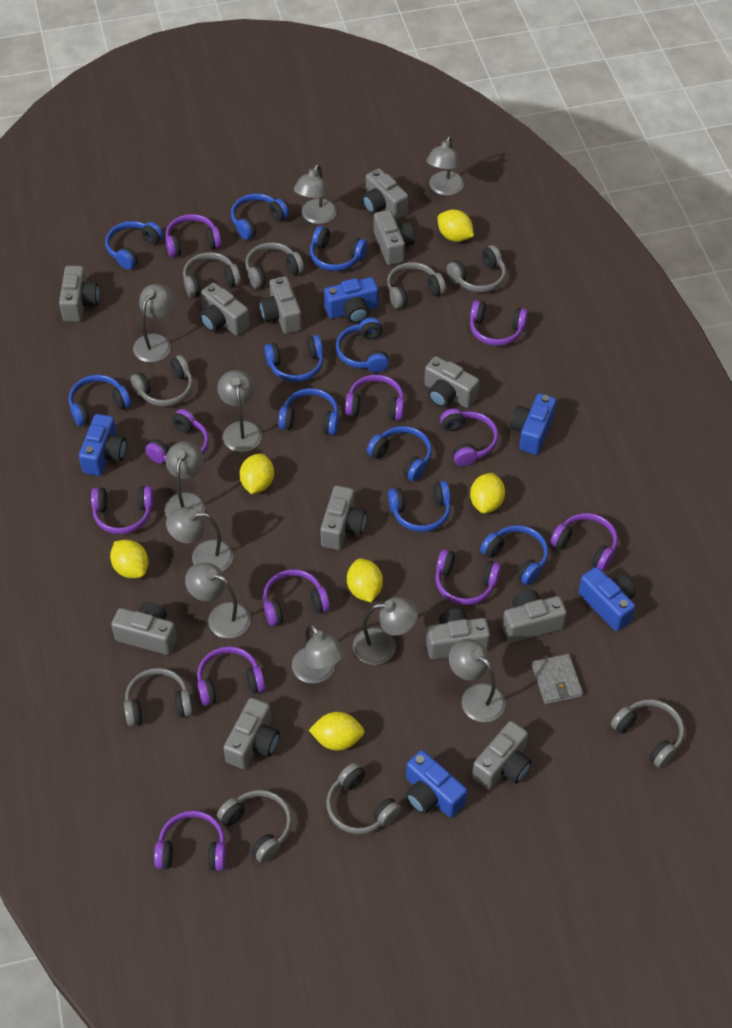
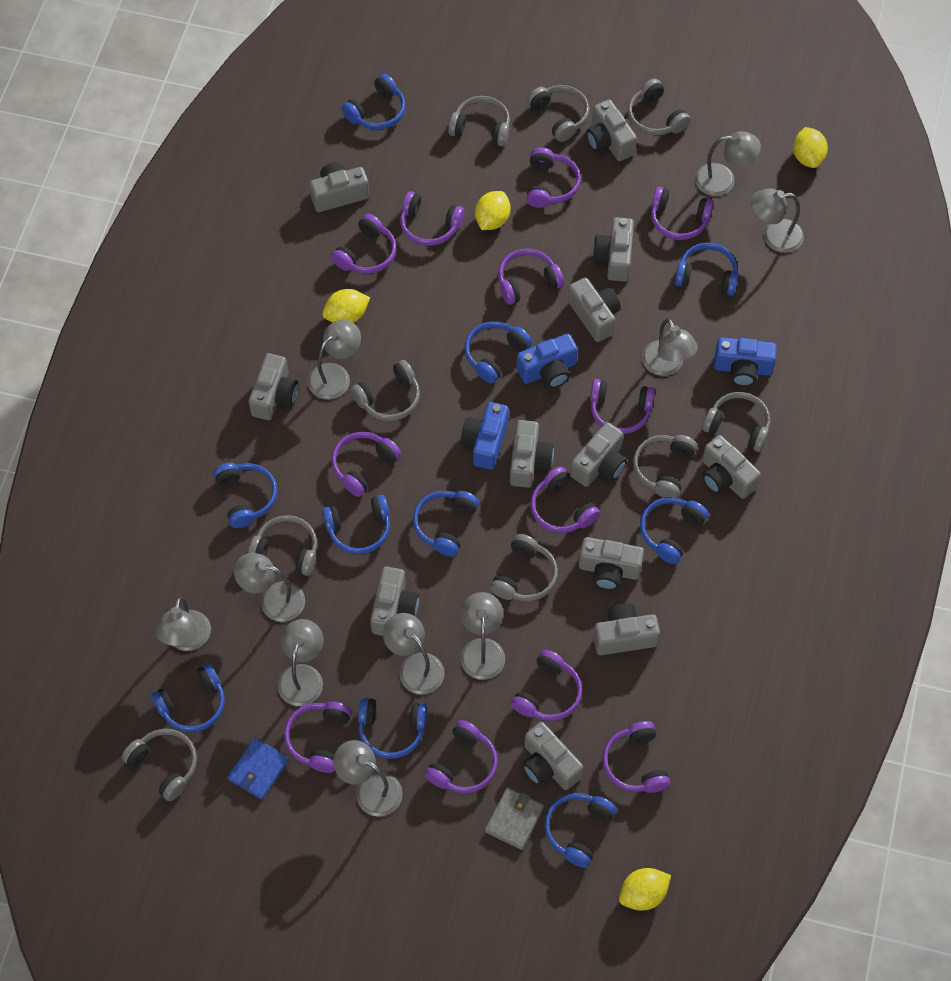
blue camera: 5 -> 3
blue wallet: 0 -> 1
purple headphones: 11 -> 12
yellow lemon: 6 -> 4

